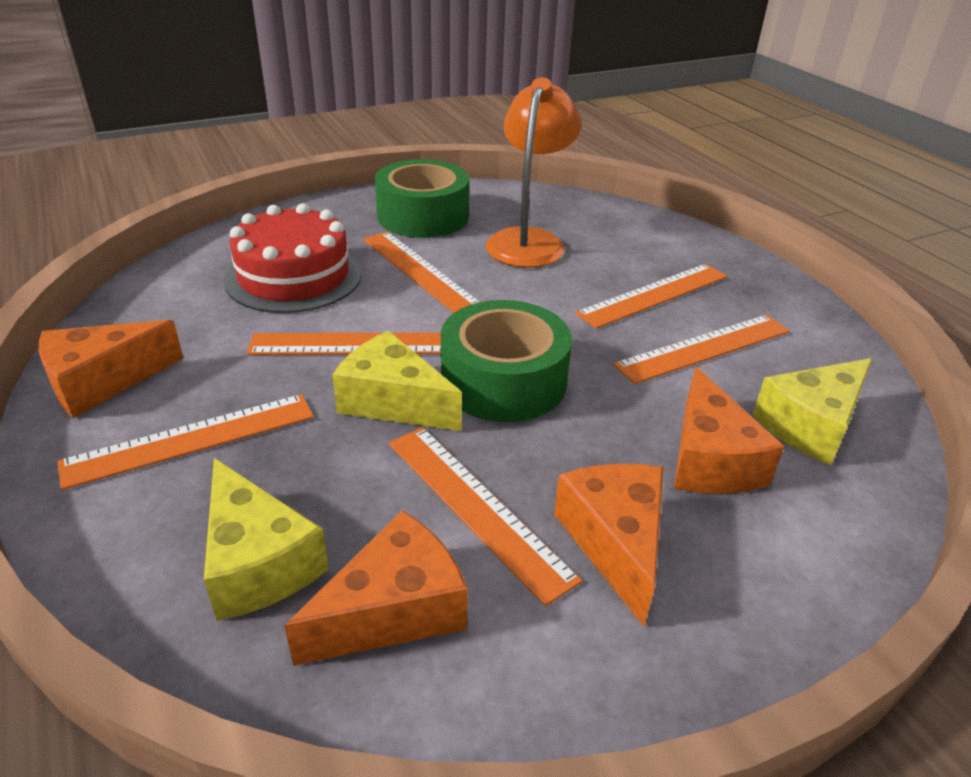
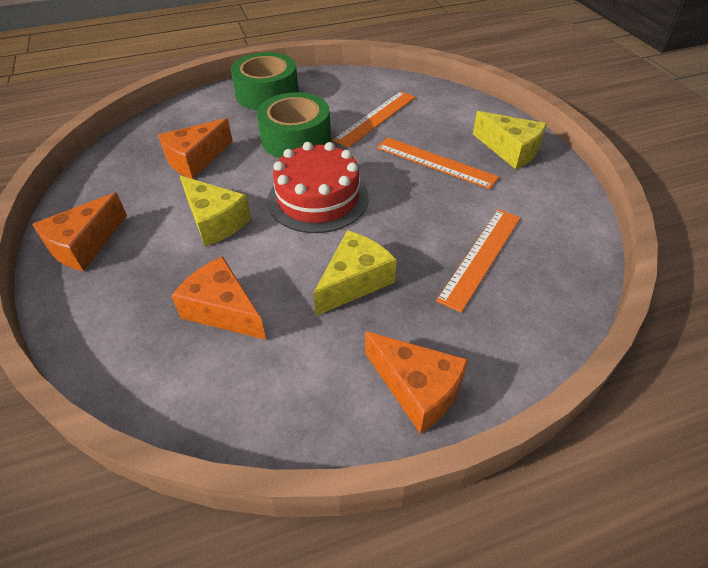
orange lamp: 1 -> 0
orange ruler: 6 -> 3

